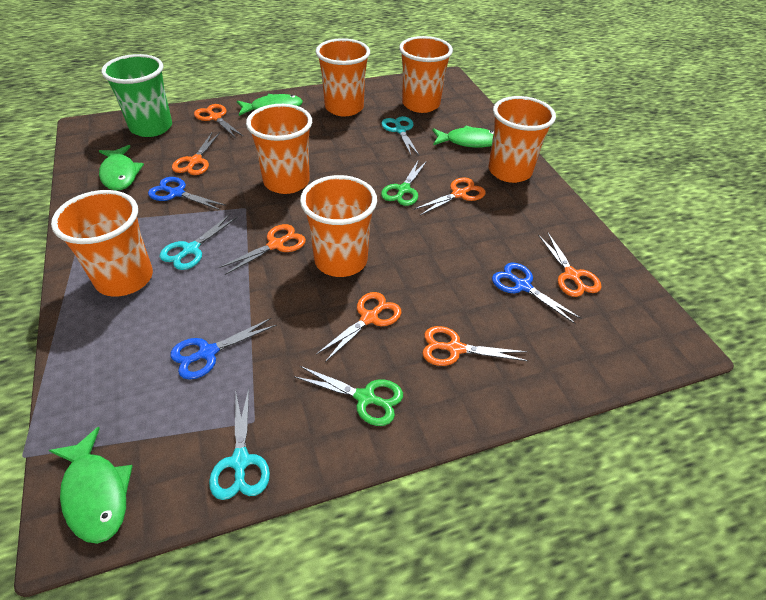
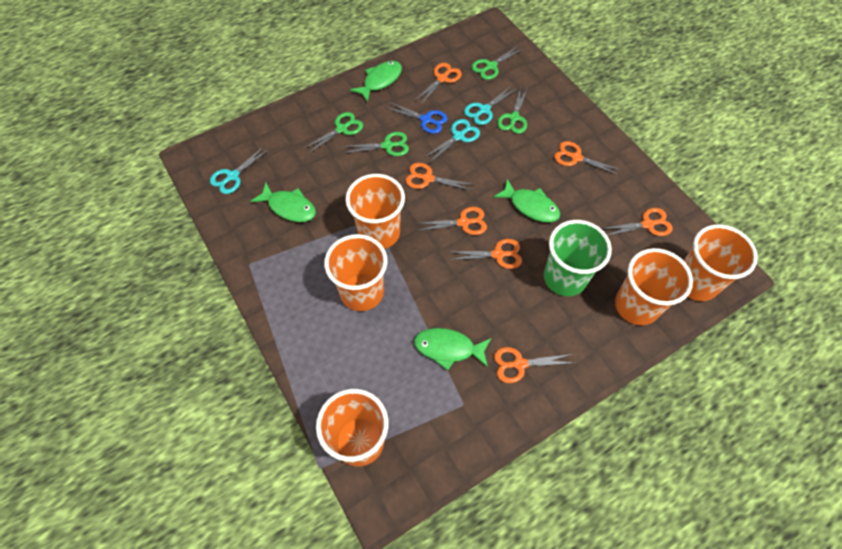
blue scissors: 3 -> 1
green scissors: 2 -> 4
orange cup: 6 -> 5

